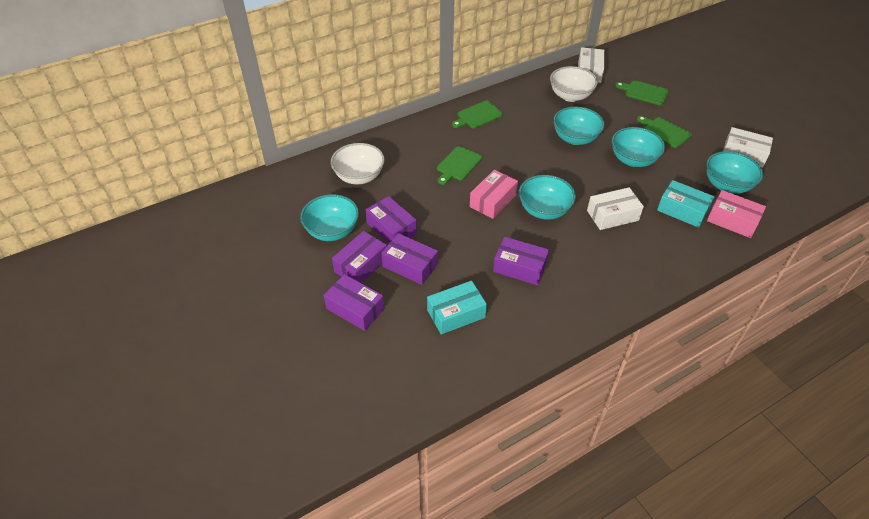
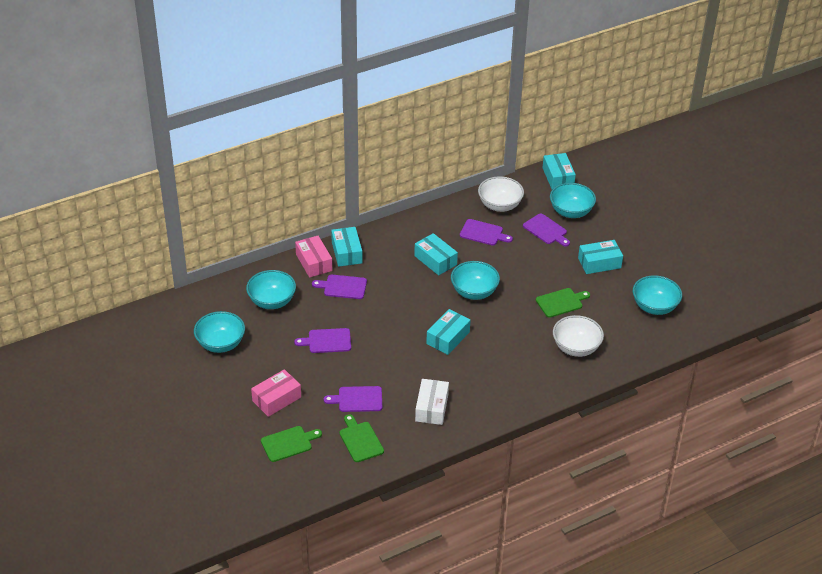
green cutting board: 4 -> 3
purple box: 5 -> 0
purple cutting board: 0 -> 5
turquoise box: 2 -> 5
white box: 3 -> 1

